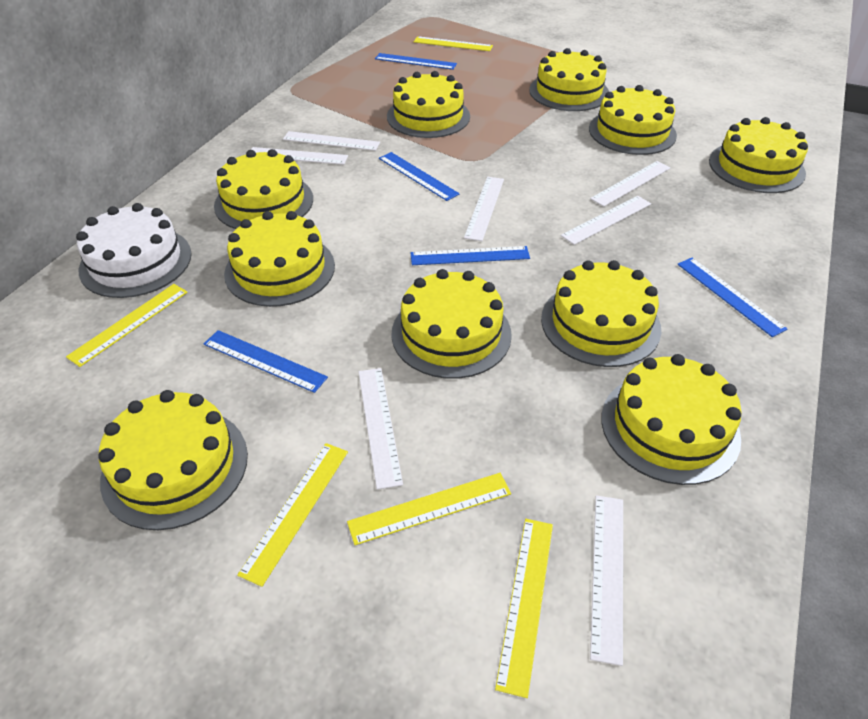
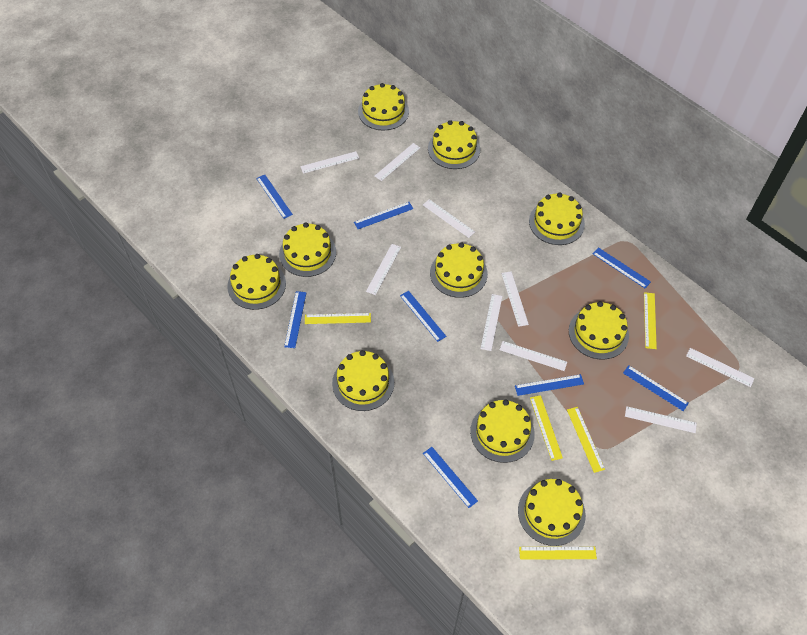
blue ruler: 5 -> 8
white cake: 1 -> 0
white ruler: 7 -> 9

